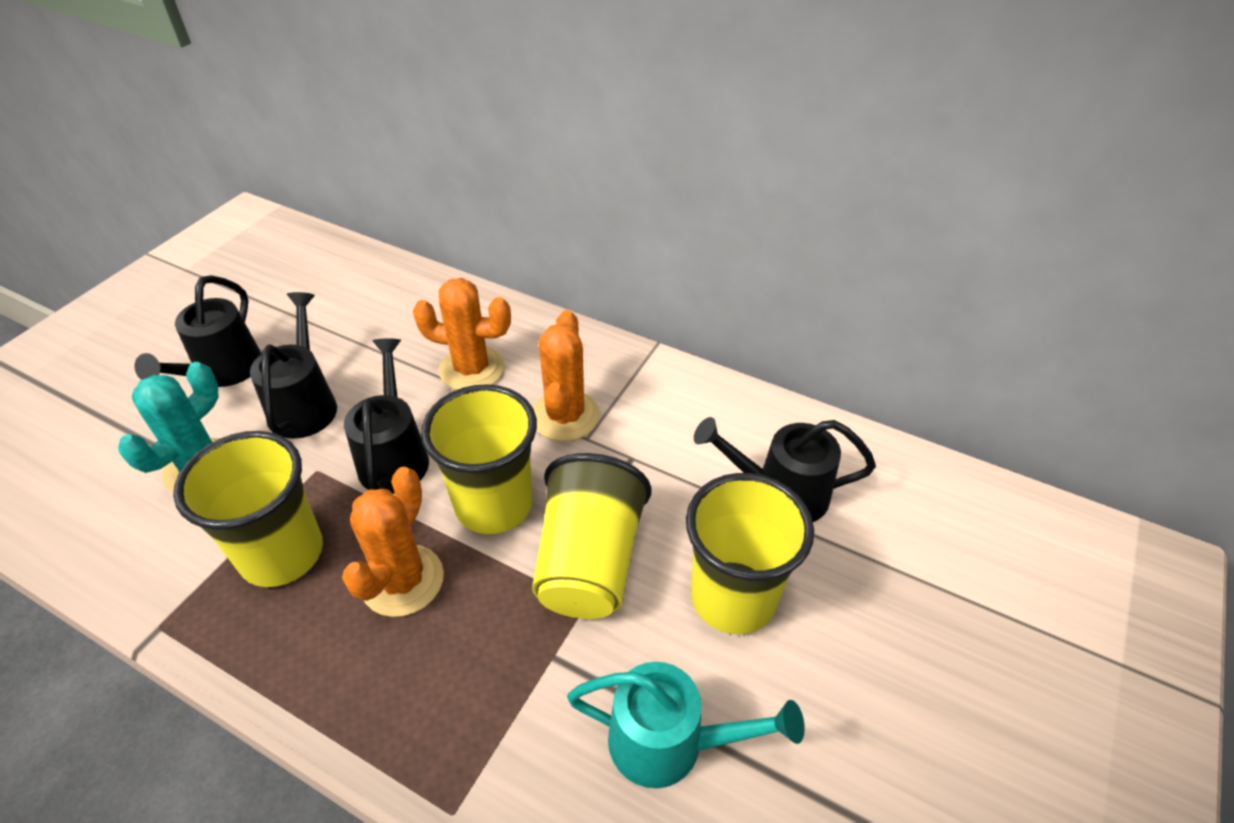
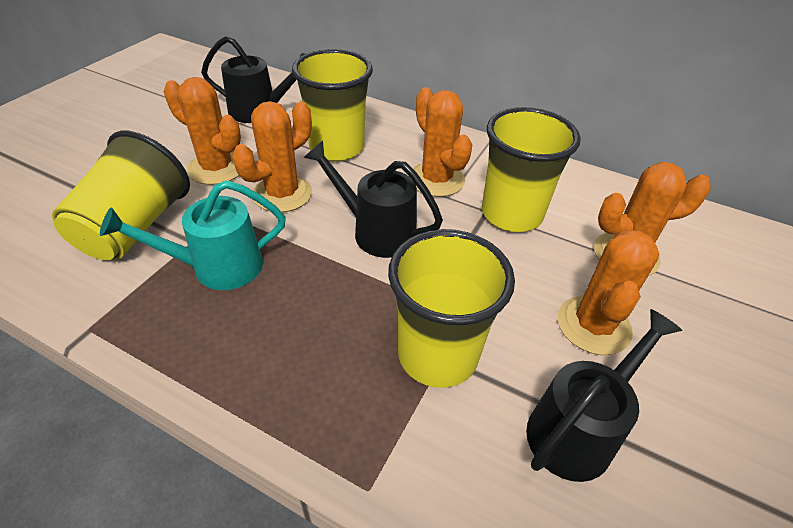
black watering can: 4 -> 3
orange cactus: 3 -> 5
turquoise cactus: 1 -> 0

